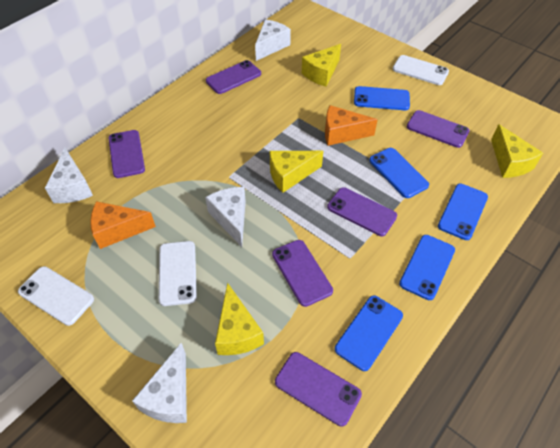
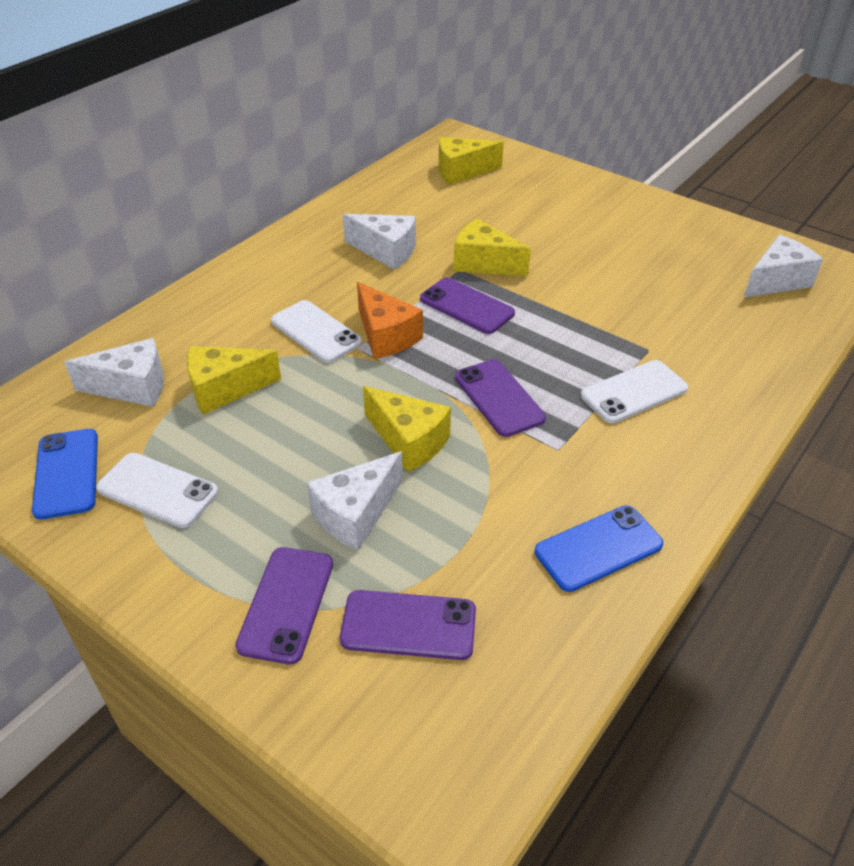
blue phone: 5 -> 2
orange cheese: 2 -> 1
purple phone: 6 -> 4

